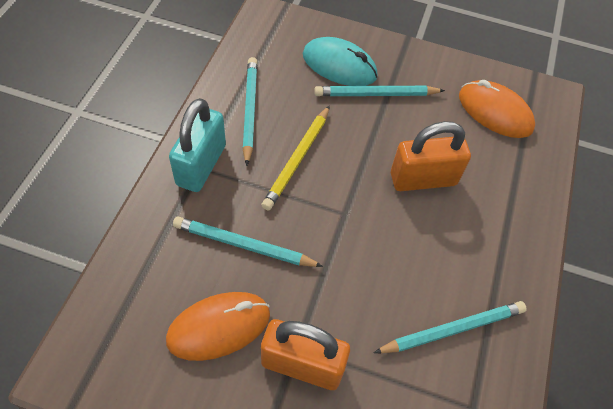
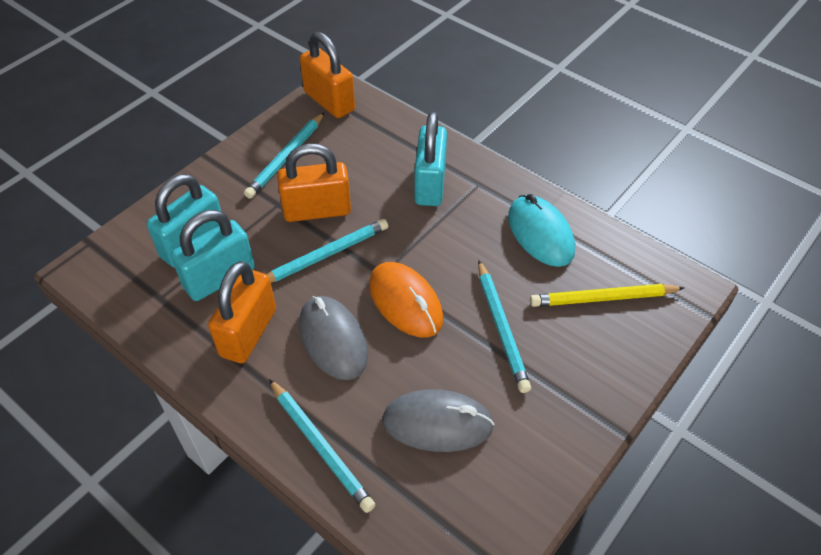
grey mouse: 0 -> 2
orange mouse: 2 -> 1
orange padlock: 2 -> 3
turquoise padlock: 1 -> 3

